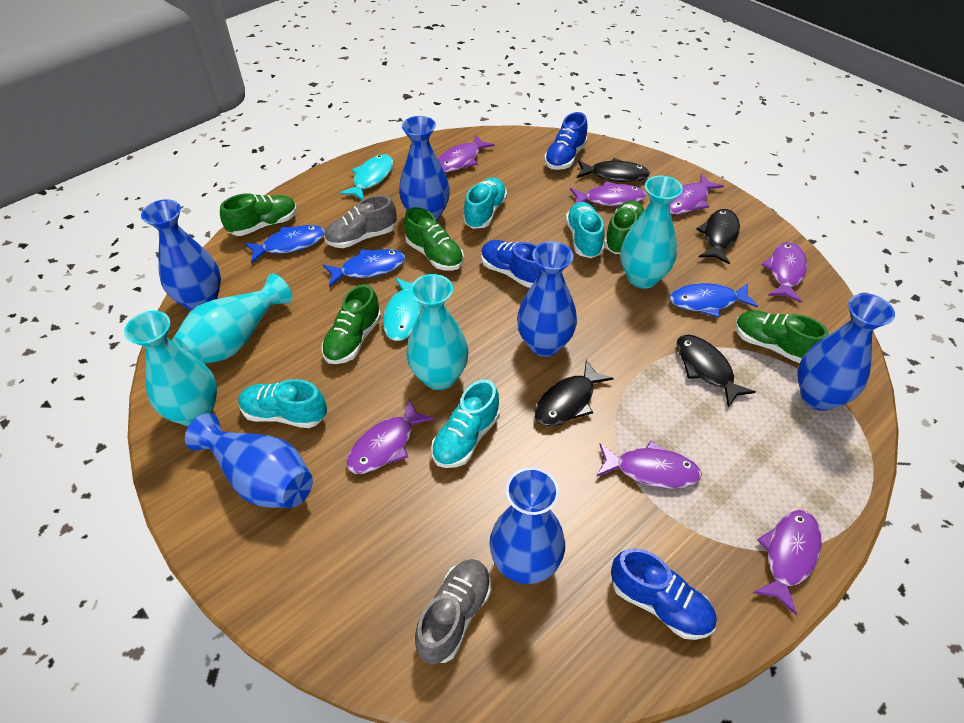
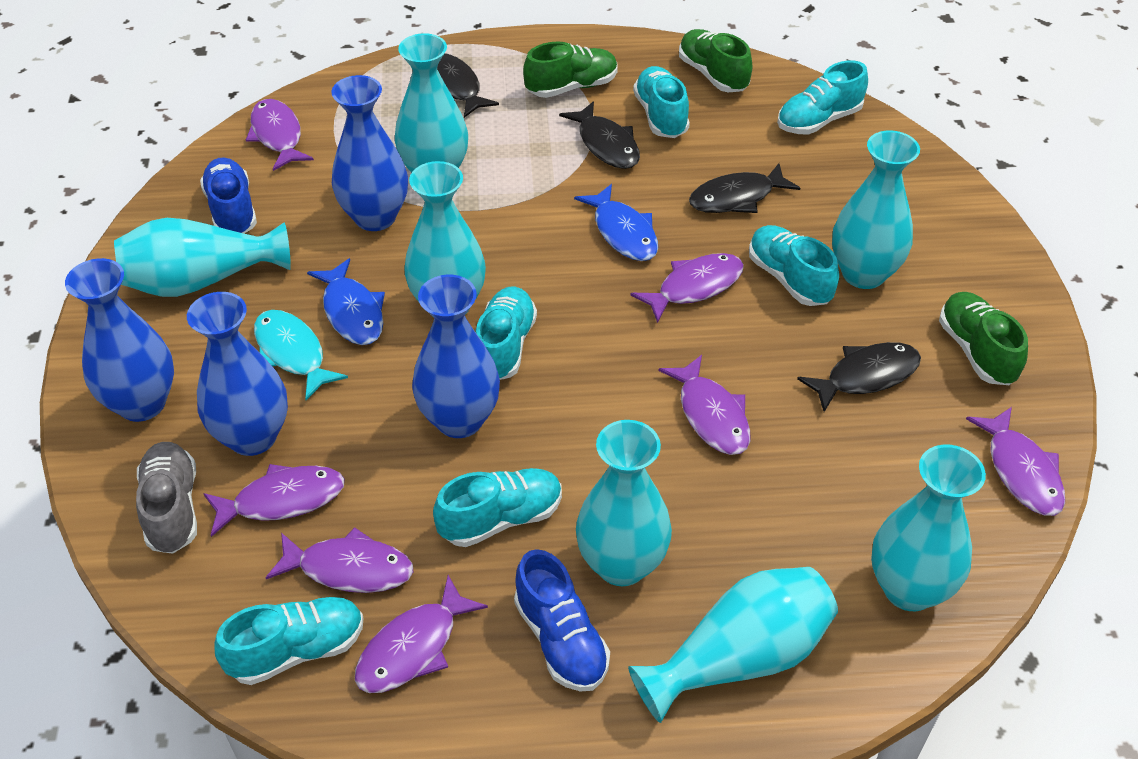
blue fish: 3 -> 2
blue shoe: 3 -> 2
blue vase: 6 -> 4
green shoe: 5 -> 3
grey shoe: 2 -> 1
turquoise fish: 2 -> 1
turquoise shoe: 4 -> 6
turquoise vase: 4 -> 7

